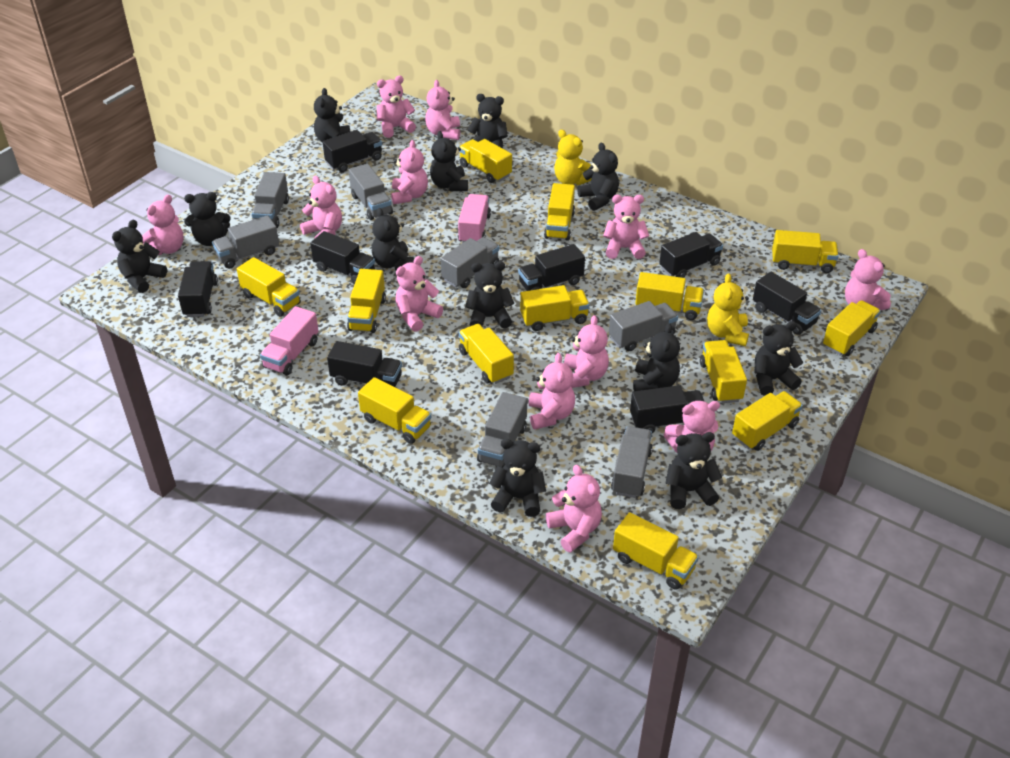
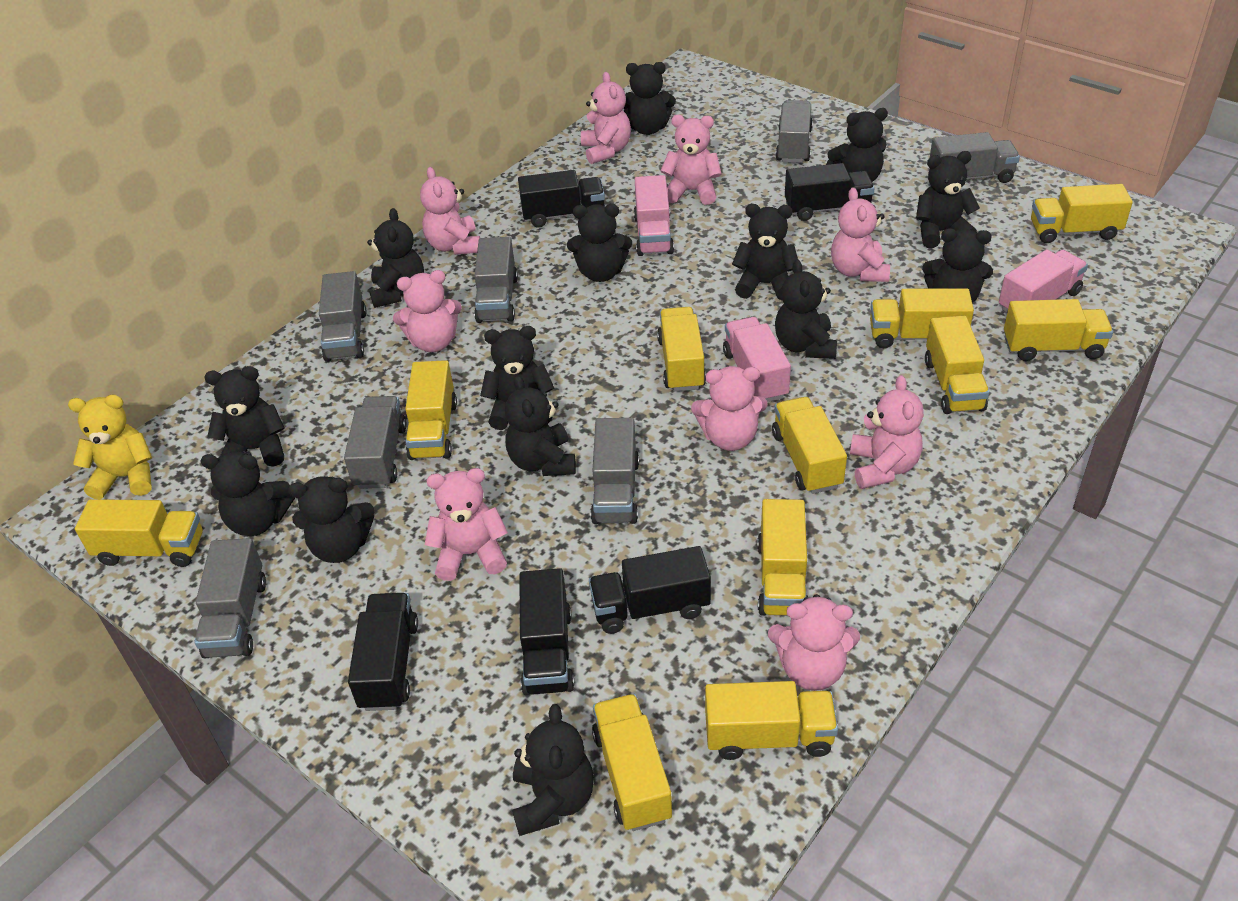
black teddy bear: 12 -> 14
black truck: 8 -> 5
pink teddy bear: 12 -> 9
pink truck: 2 -> 3
yellow teddy bear: 2 -> 1
yellow truck: 13 -> 11

